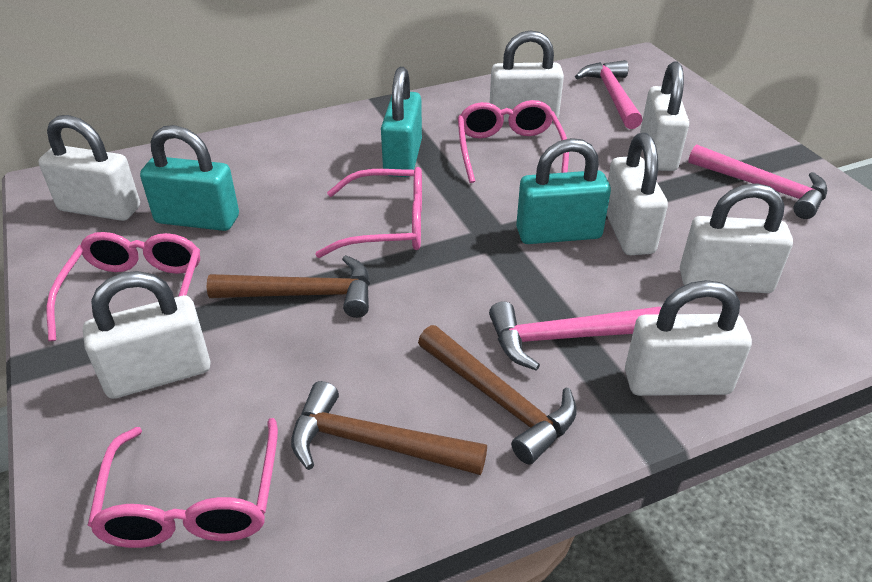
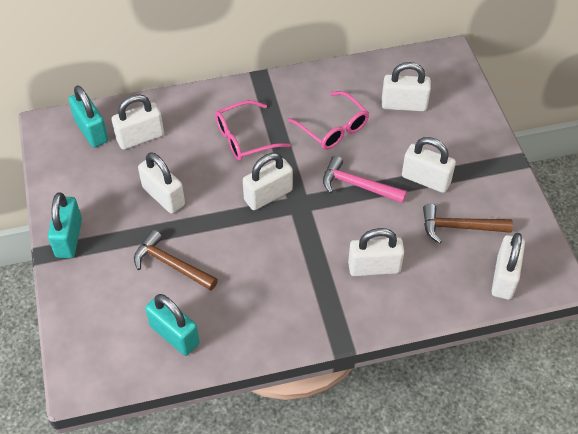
brown hammer: 3 -> 2
pink glasses: 4 -> 2
pink hammer: 3 -> 1

